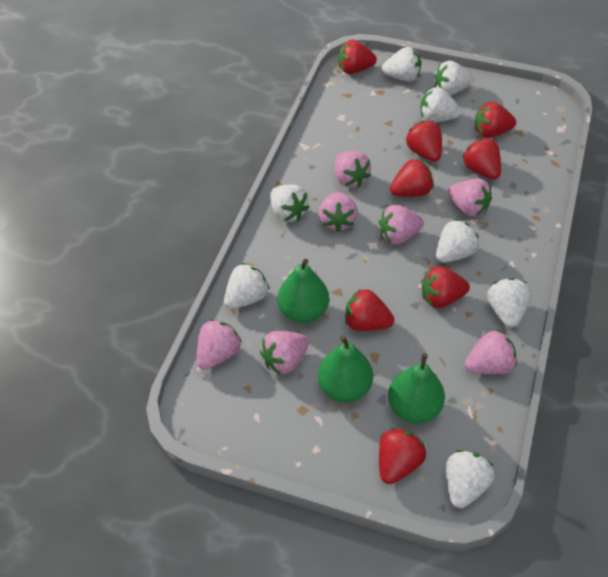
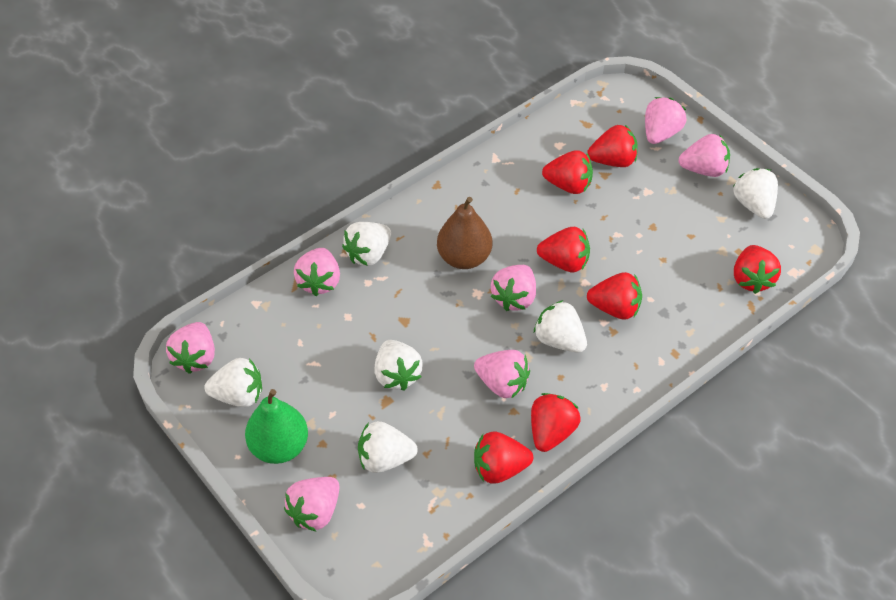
brown pear: 0 -> 1
green pear: 3 -> 1
red strawberry: 8 -> 7
white strawberry: 8 -> 6

